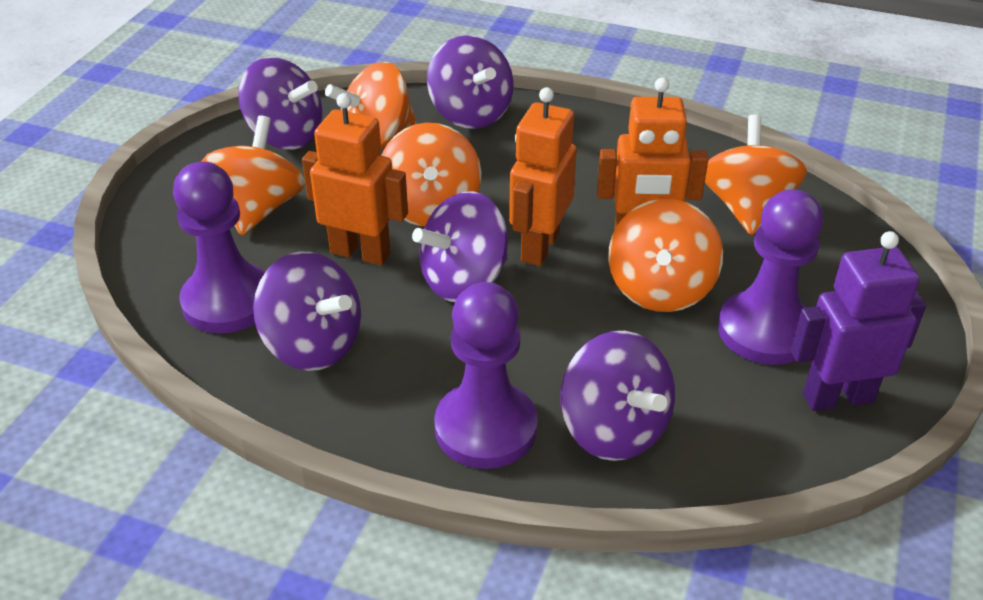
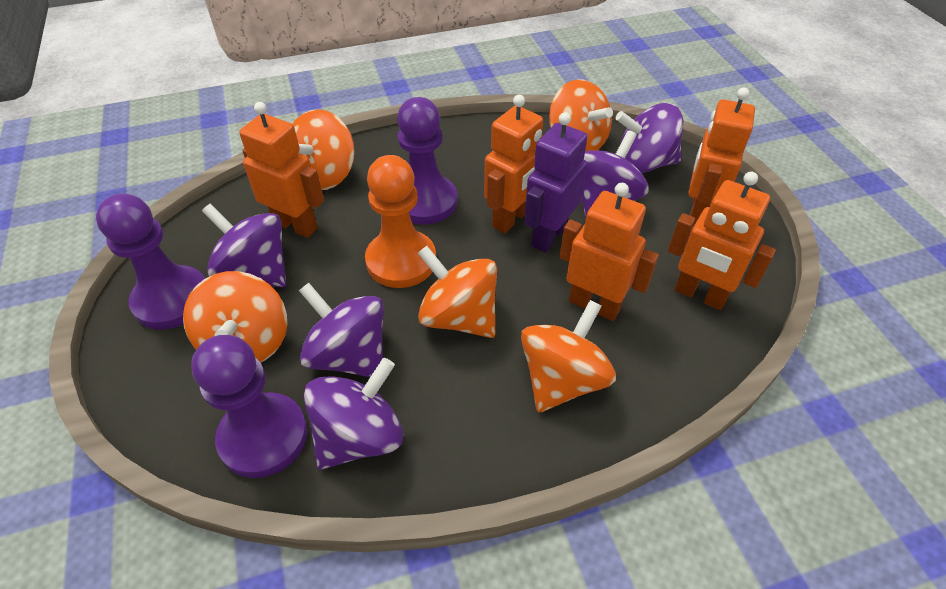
orange pawn: 0 -> 1
orange robot: 3 -> 5

